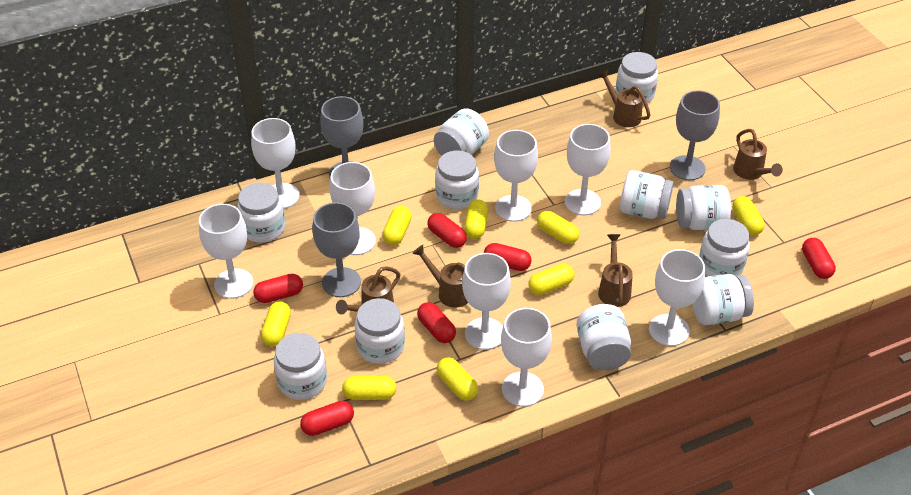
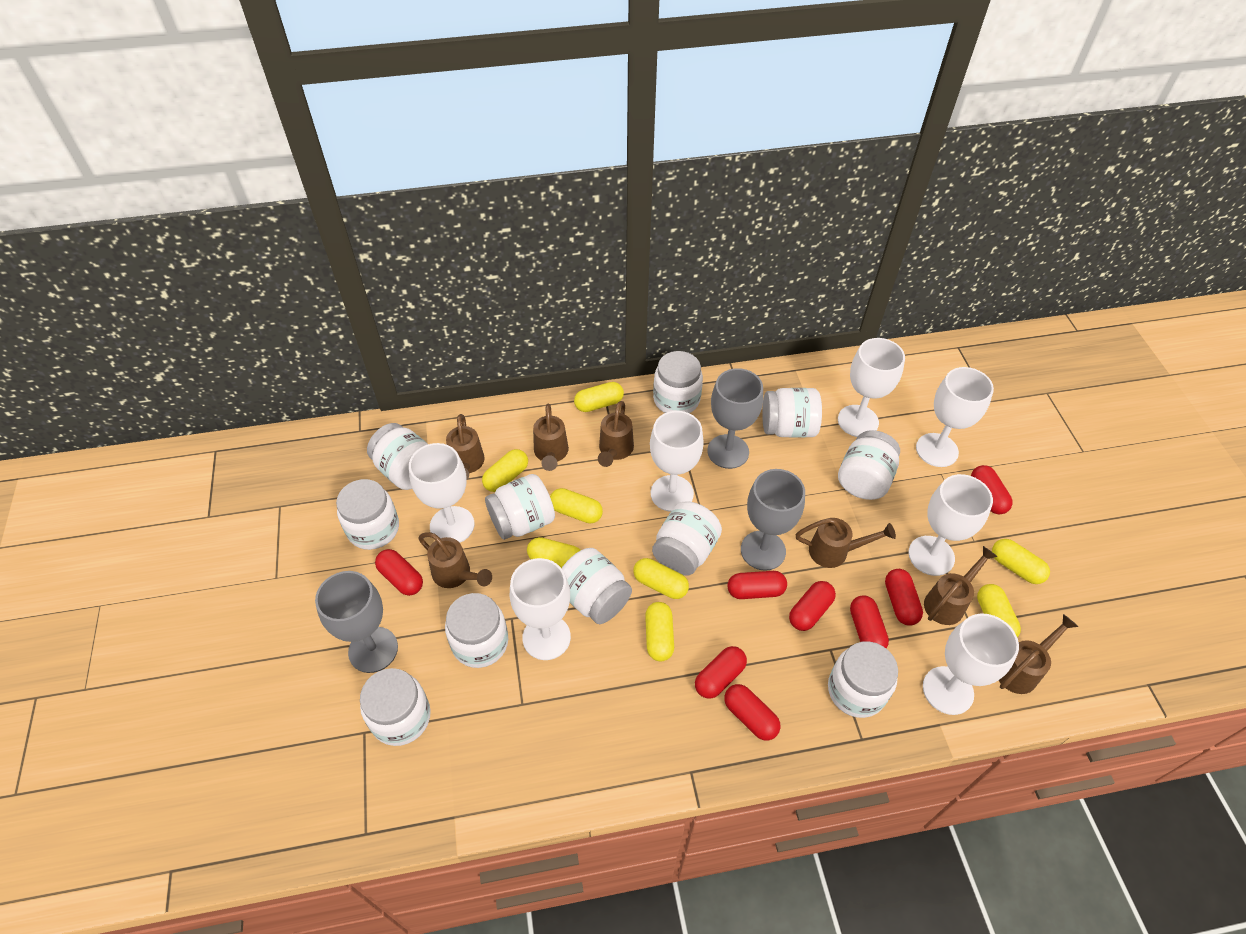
brown watering can: 5 -> 7
red capsule: 6 -> 8
white goblet: 8 -> 7

